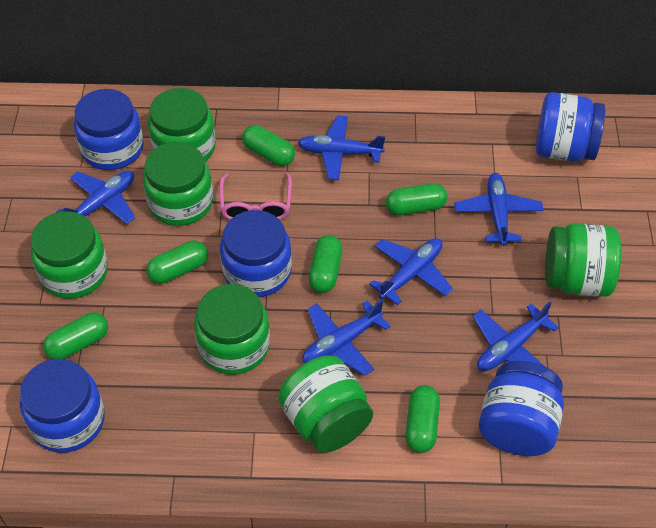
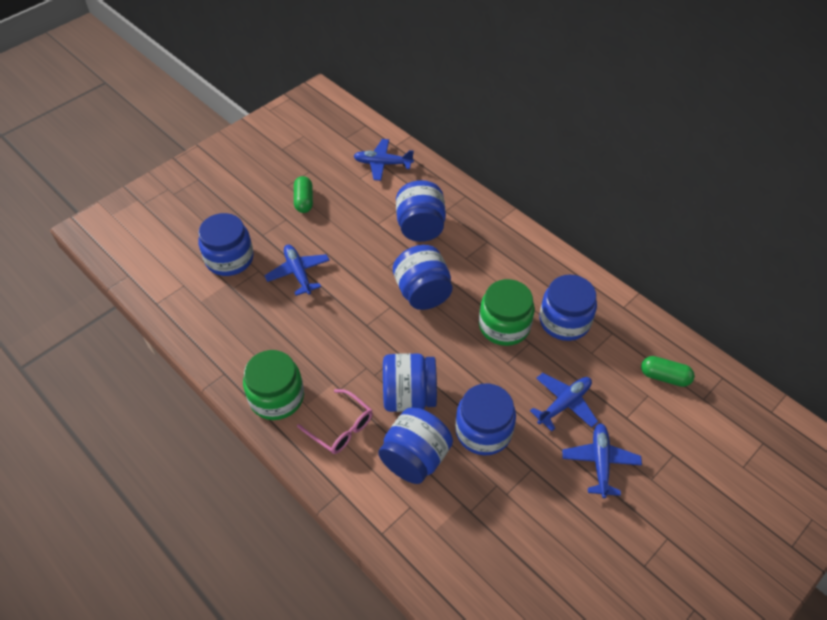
blue jar: 5 -> 7
blue plane: 6 -> 4
green capsule: 6 -> 2
green jar: 6 -> 2

